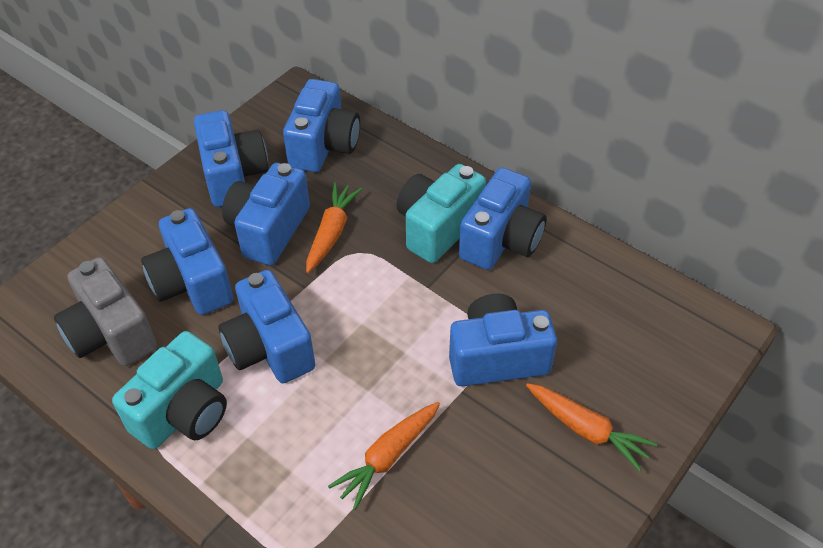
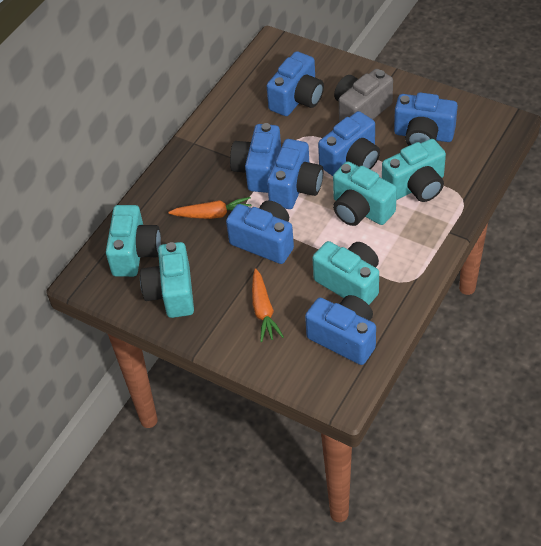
orange carrot: 3 -> 2
turquoise camera: 2 -> 5

